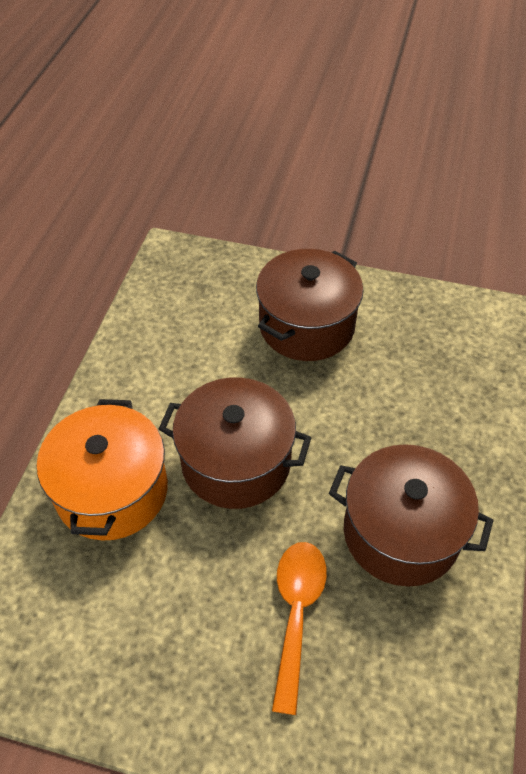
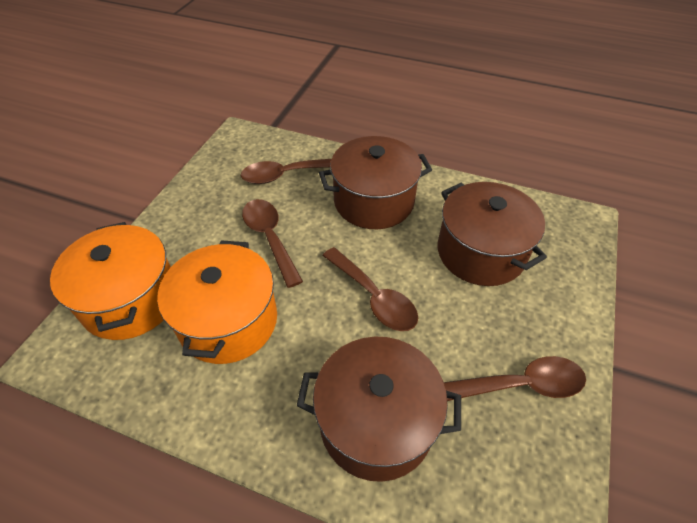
brown spoon: 0 -> 4
orange pot: 1 -> 2
orange spoon: 1 -> 0

